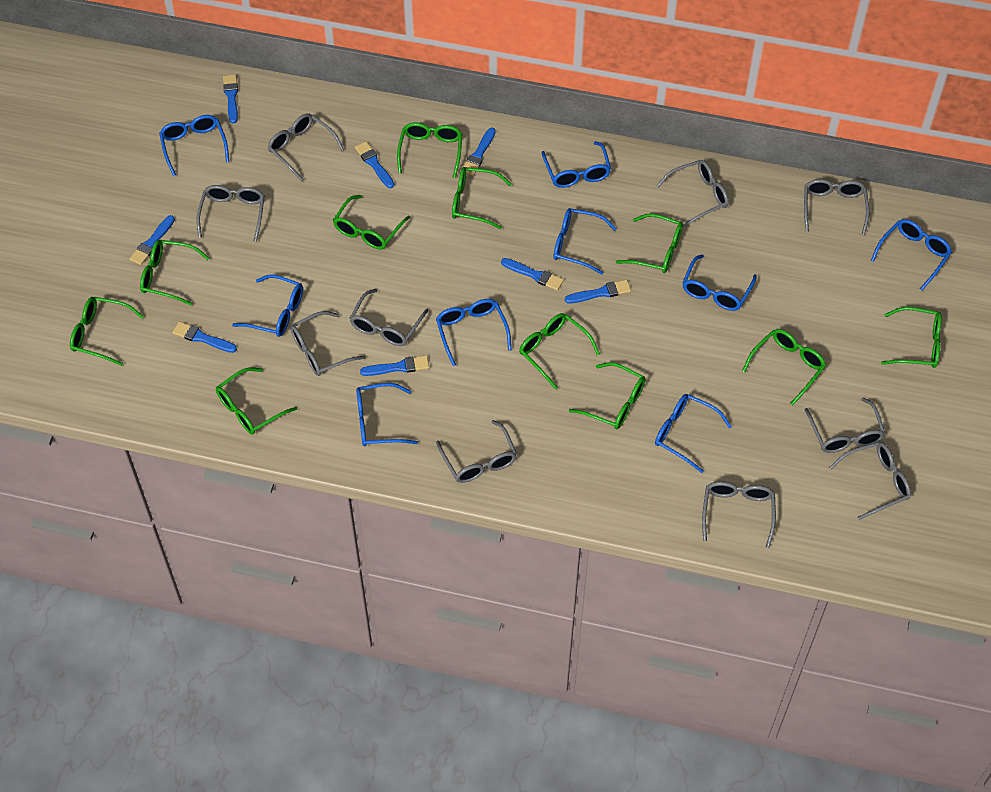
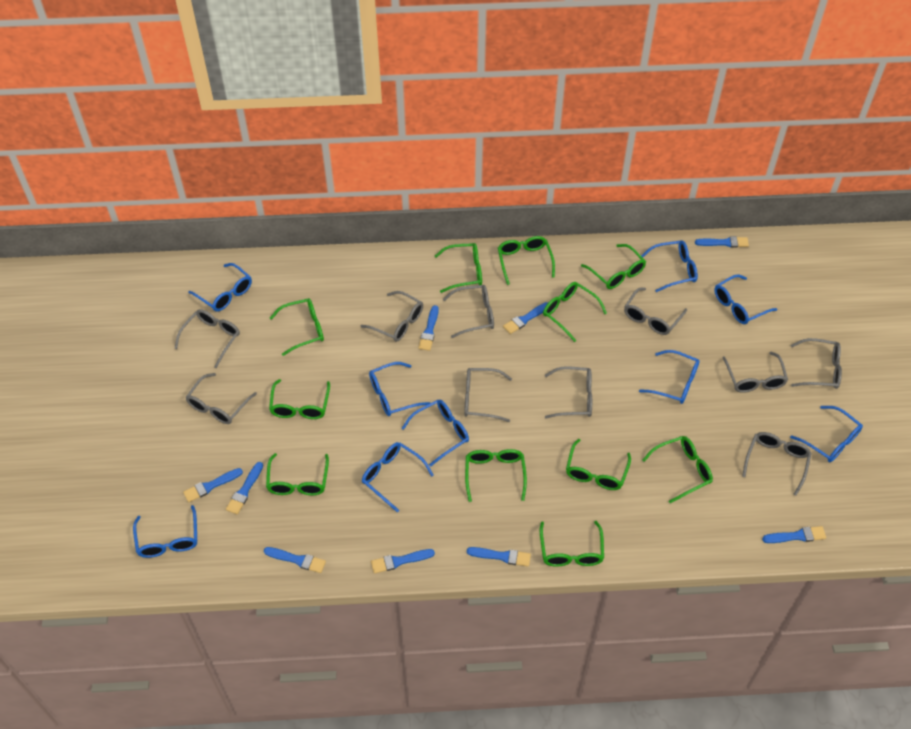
blue brush: 8 -> 9

